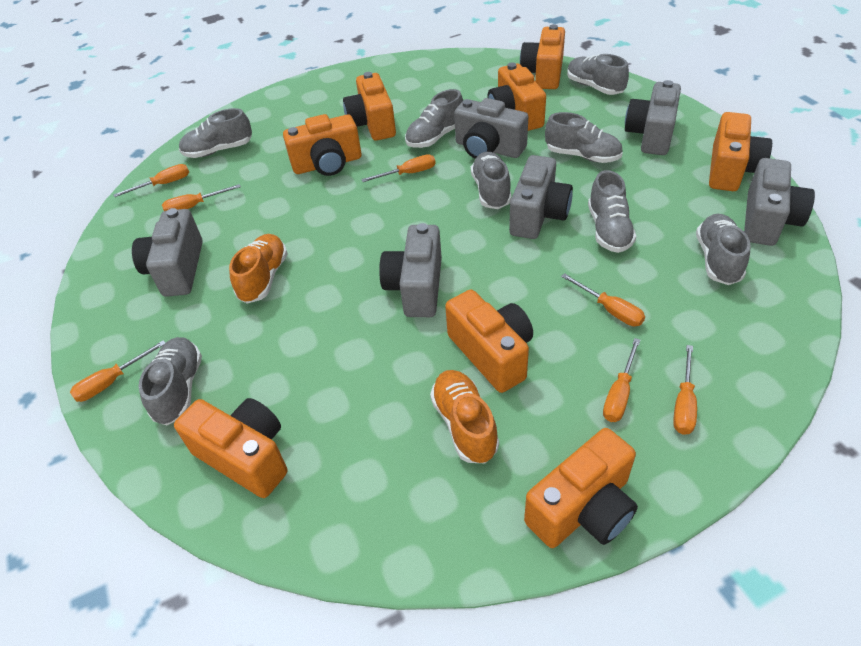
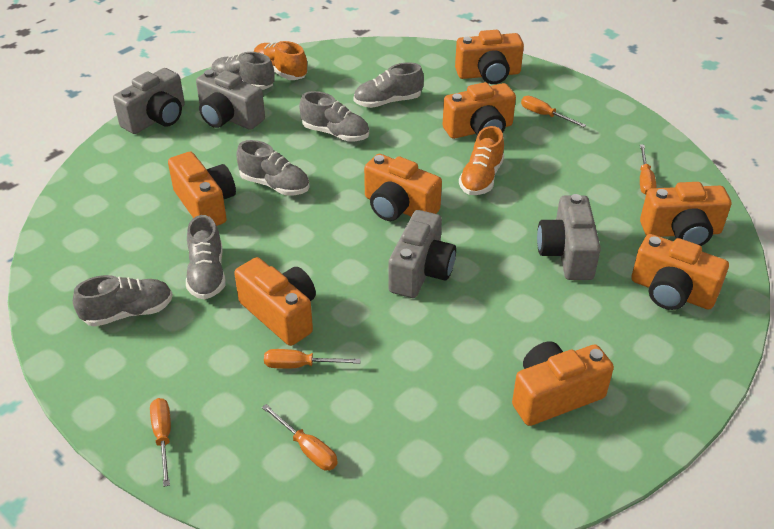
grey camera: 6 -> 4
grey shoe: 8 -> 6
orange screwdriver: 7 -> 5

